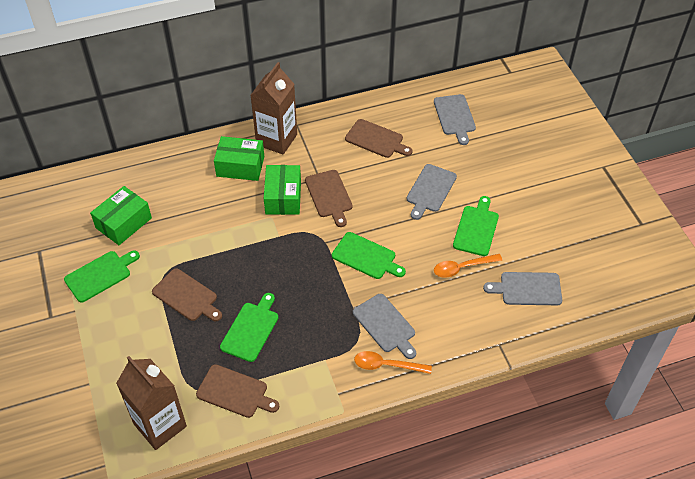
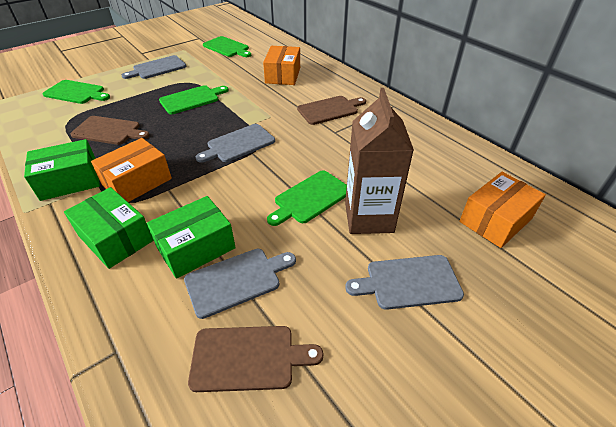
brown carton: 2 -> 1
brown cutting board: 4 -> 3
orange box: 0 -> 3
orange spoon: 2 -> 0

